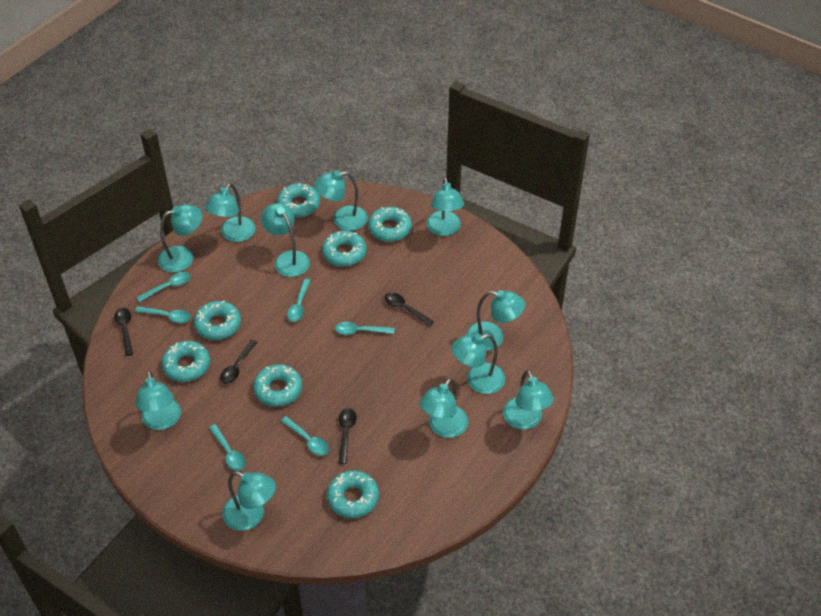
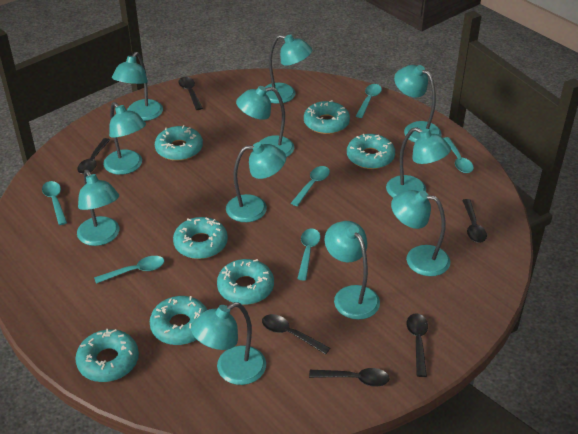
black spoon: 4 -> 6

